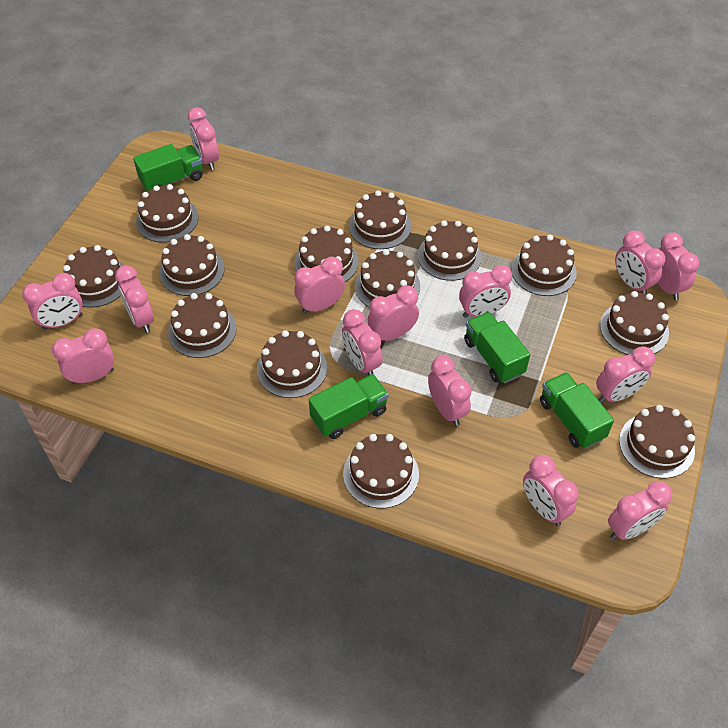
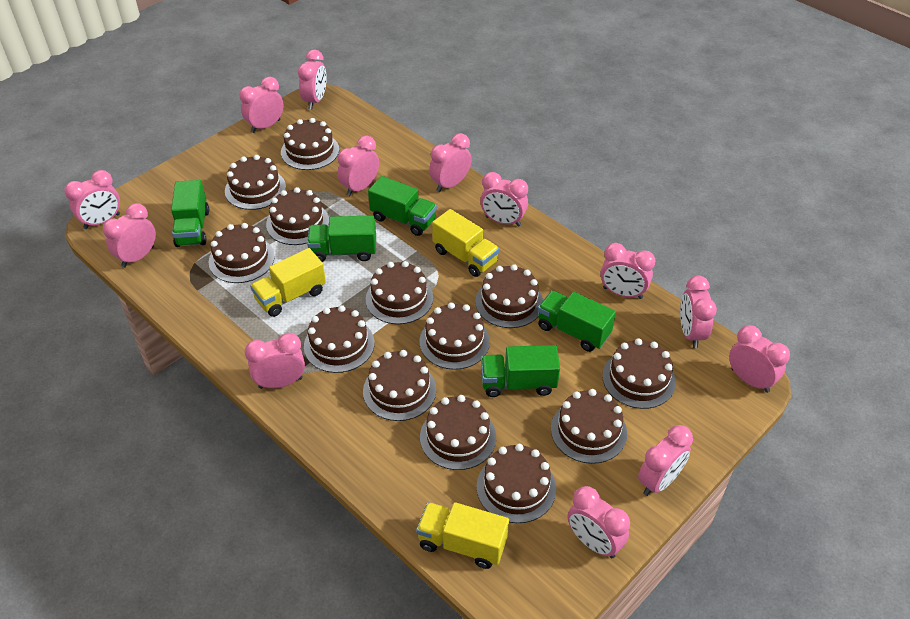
green truck: 4 -> 5
pink clock: 14 -> 13
yellow truck: 0 -> 3

